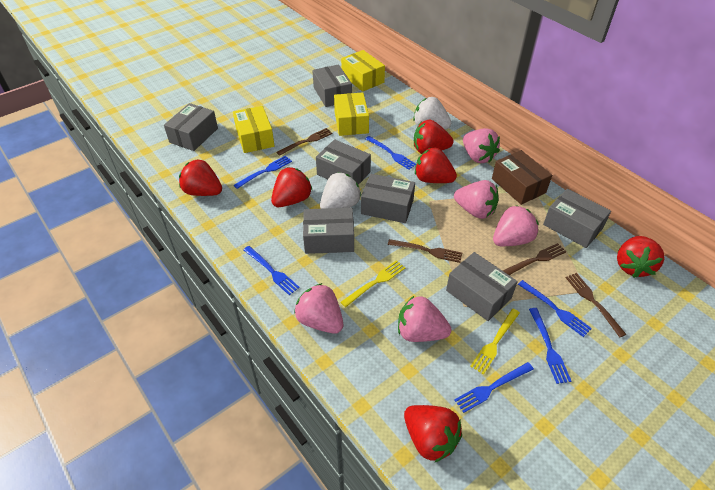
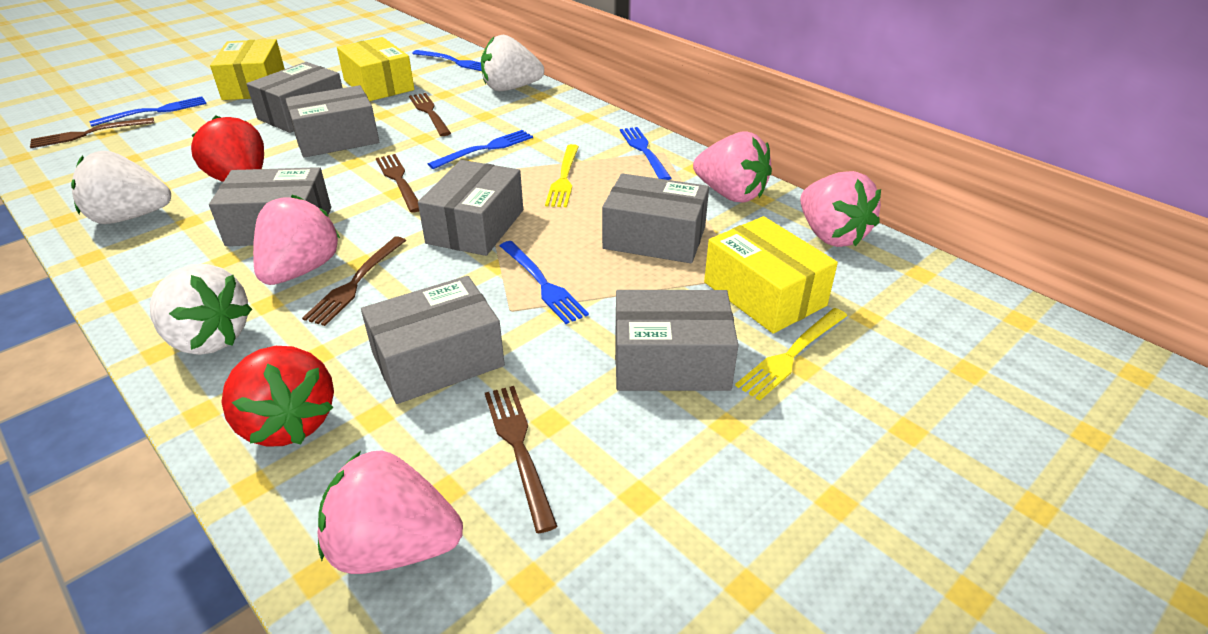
blue fork: 6 -> 5
brown box: 1 -> 0
brown fork: 4 -> 5
pink strawberry: 5 -> 4
red strawberry: 6 -> 2
white strawberry: 2 -> 3

